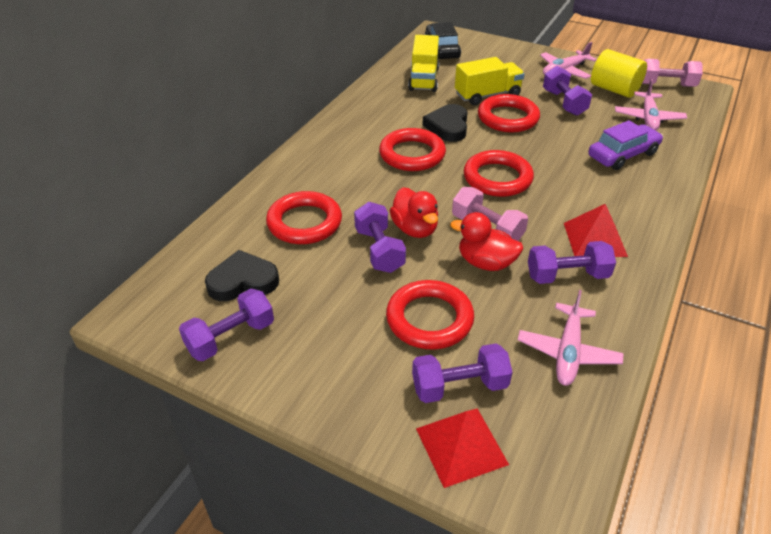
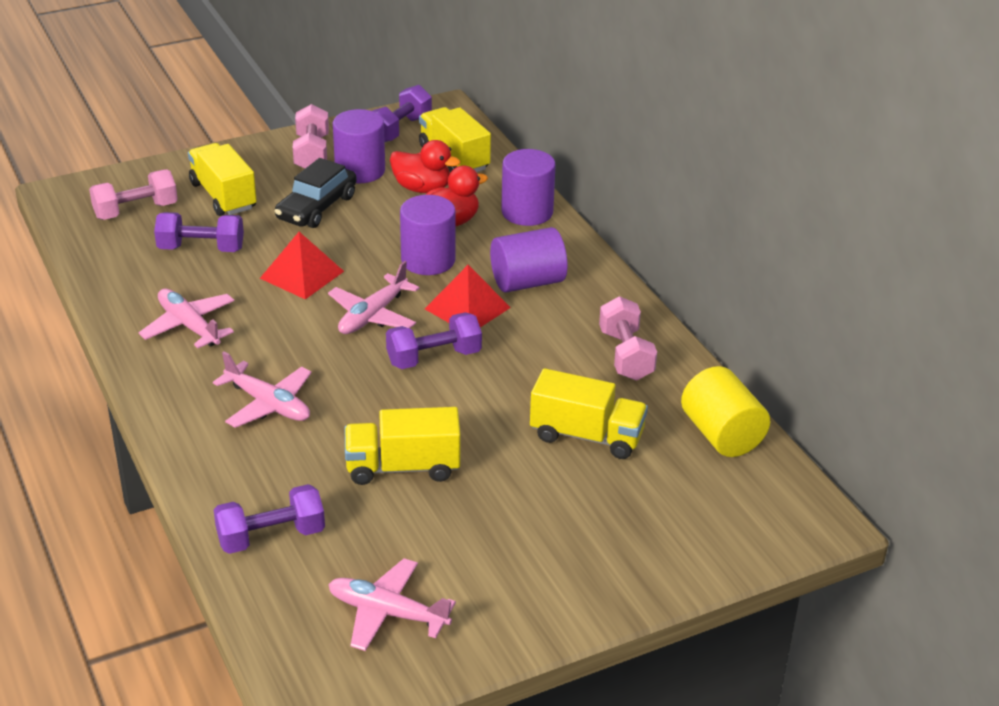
black heart: 2 -> 0
pink dumbbell: 2 -> 3
pink plane: 3 -> 4
purple car: 1 -> 0
purple cylinder: 0 -> 4
purple dumbbell: 5 -> 4
red ring: 5 -> 0
yellow truck: 2 -> 4

